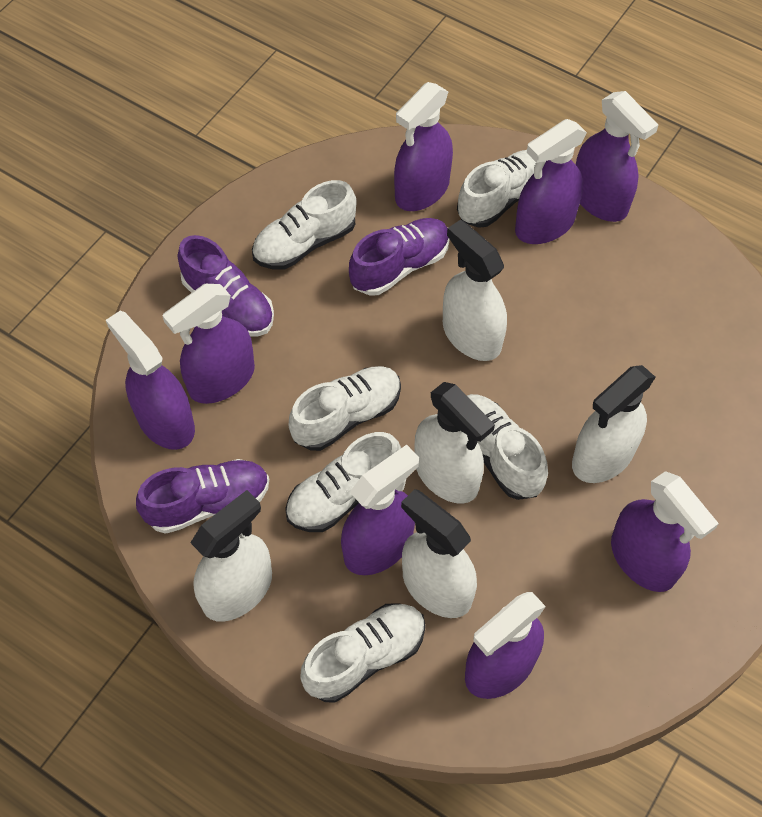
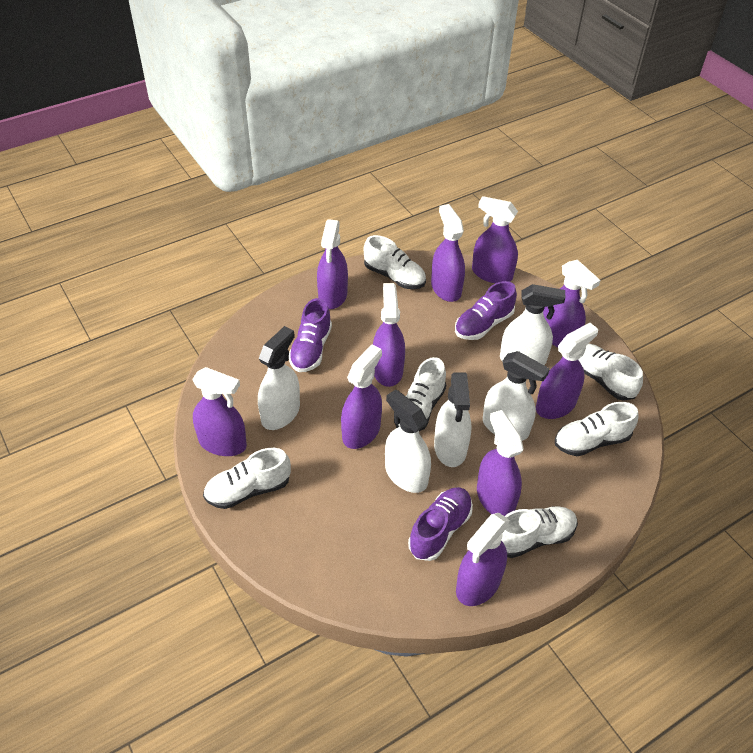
purple spray bottle: 8 -> 10

